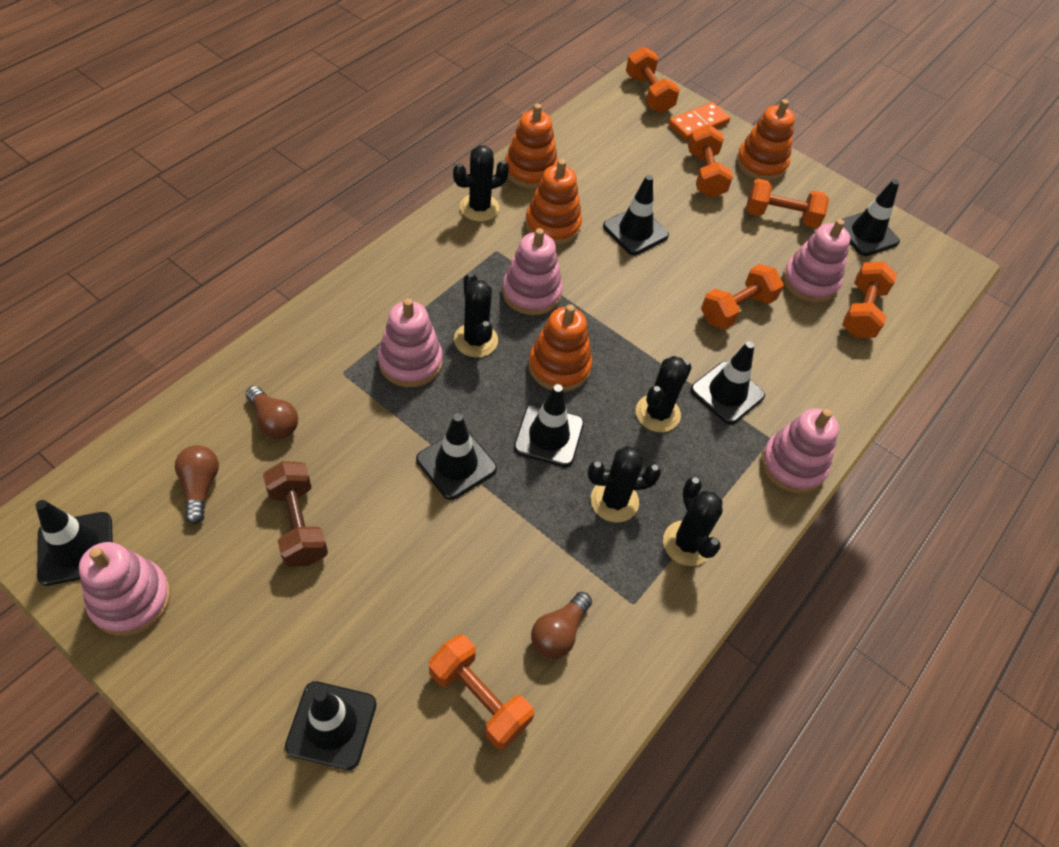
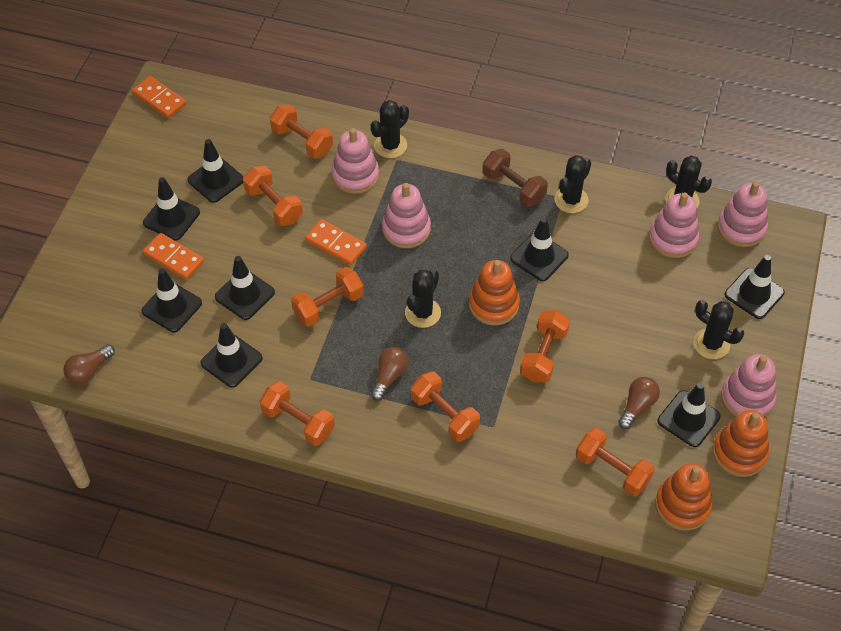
black traffic cone: 7 -> 8
orange domino: 1 -> 3
orange dumbbell: 6 -> 7
orange stacking toy: 4 -> 3

